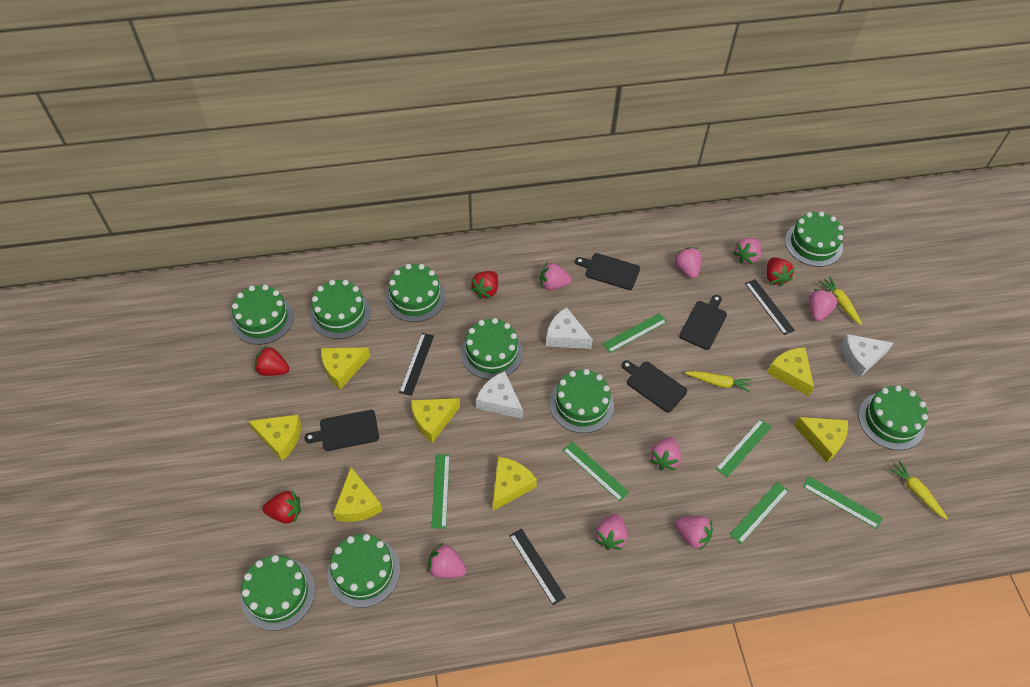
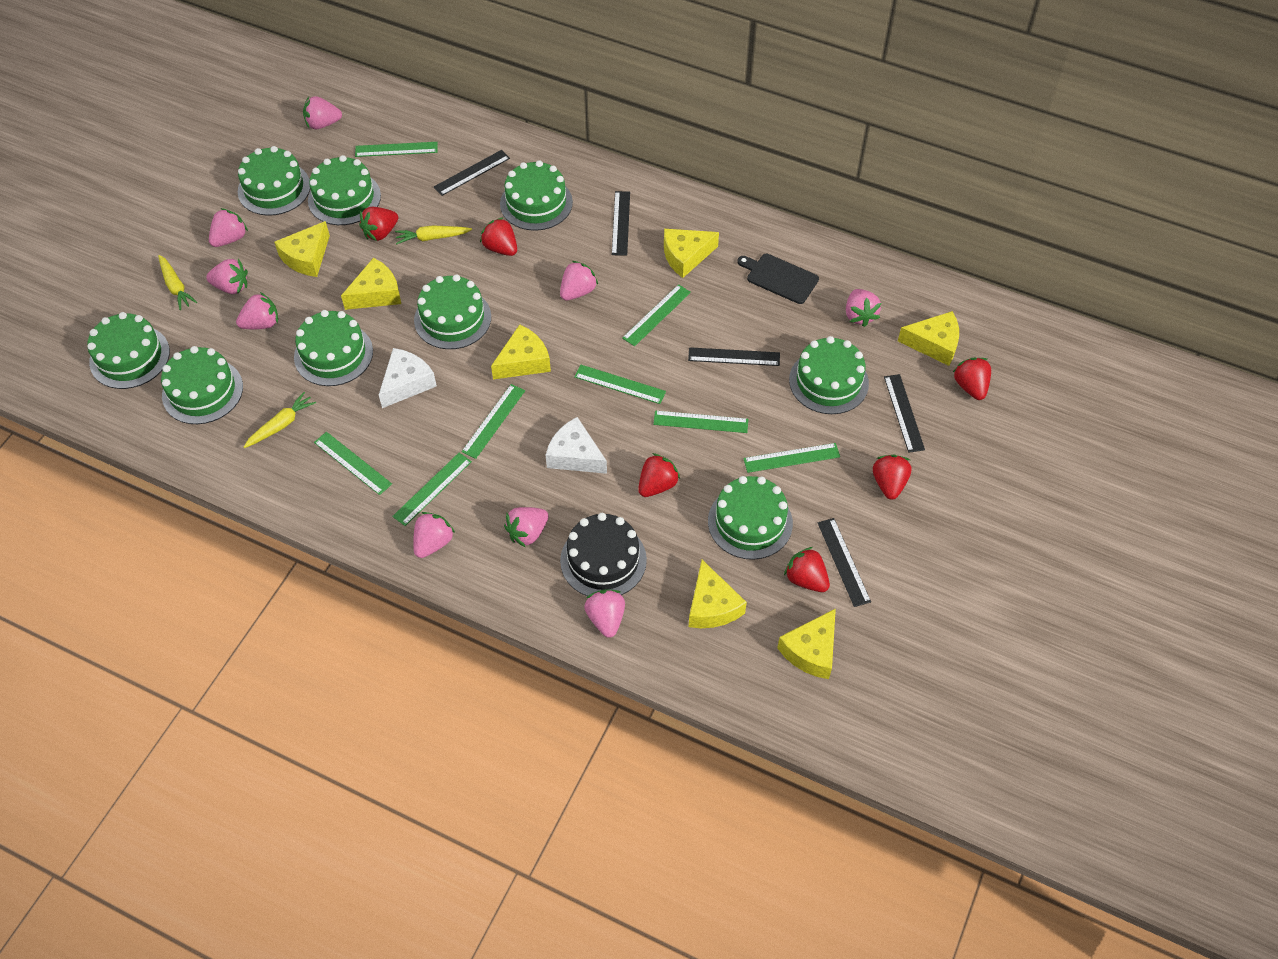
black cake: 0 -> 1
black cutting board: 4 -> 1
black ruler: 3 -> 5
green ruler: 6 -> 8
pink strawberry: 8 -> 9
red strawberry: 4 -> 6
white cheese: 3 -> 2

